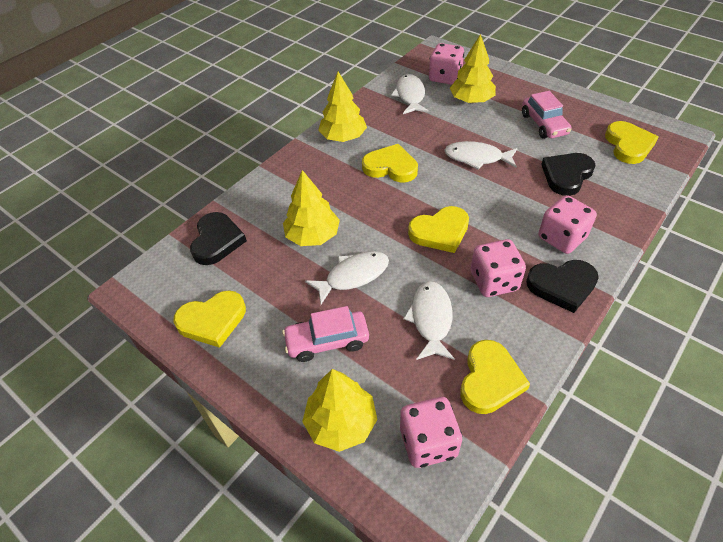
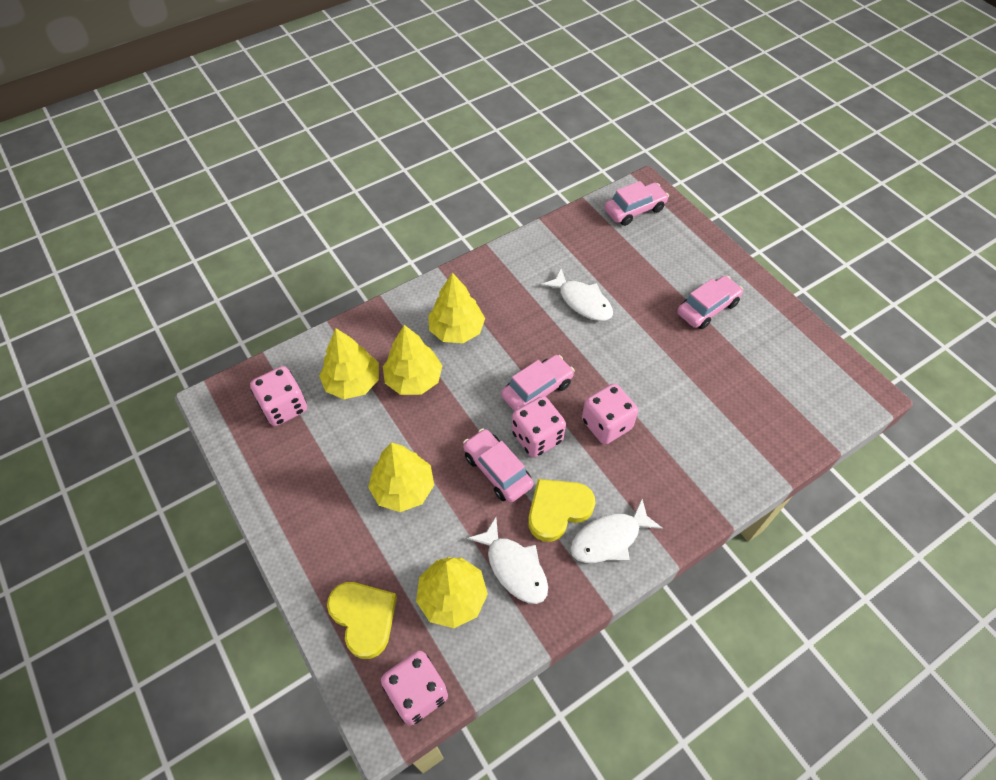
black heart: 3 -> 0
pink car: 2 -> 4
white fish: 4 -> 3
yellow heart: 5 -> 2
yellow tree: 4 -> 5

